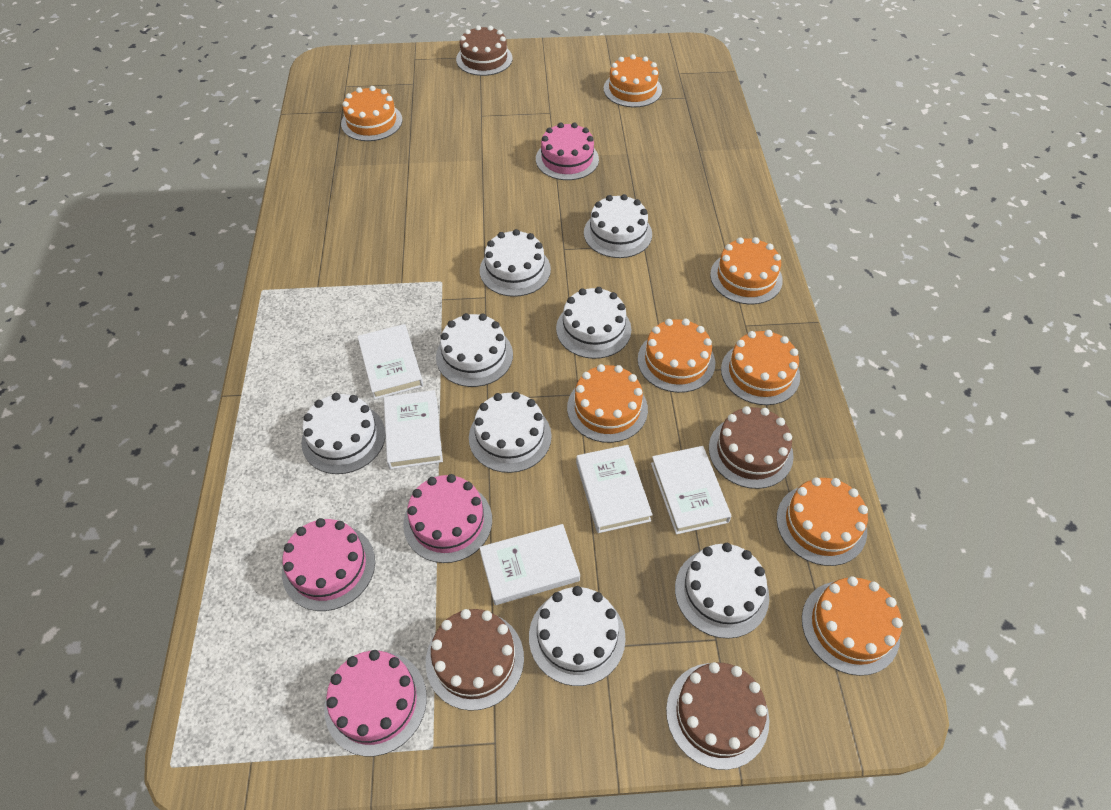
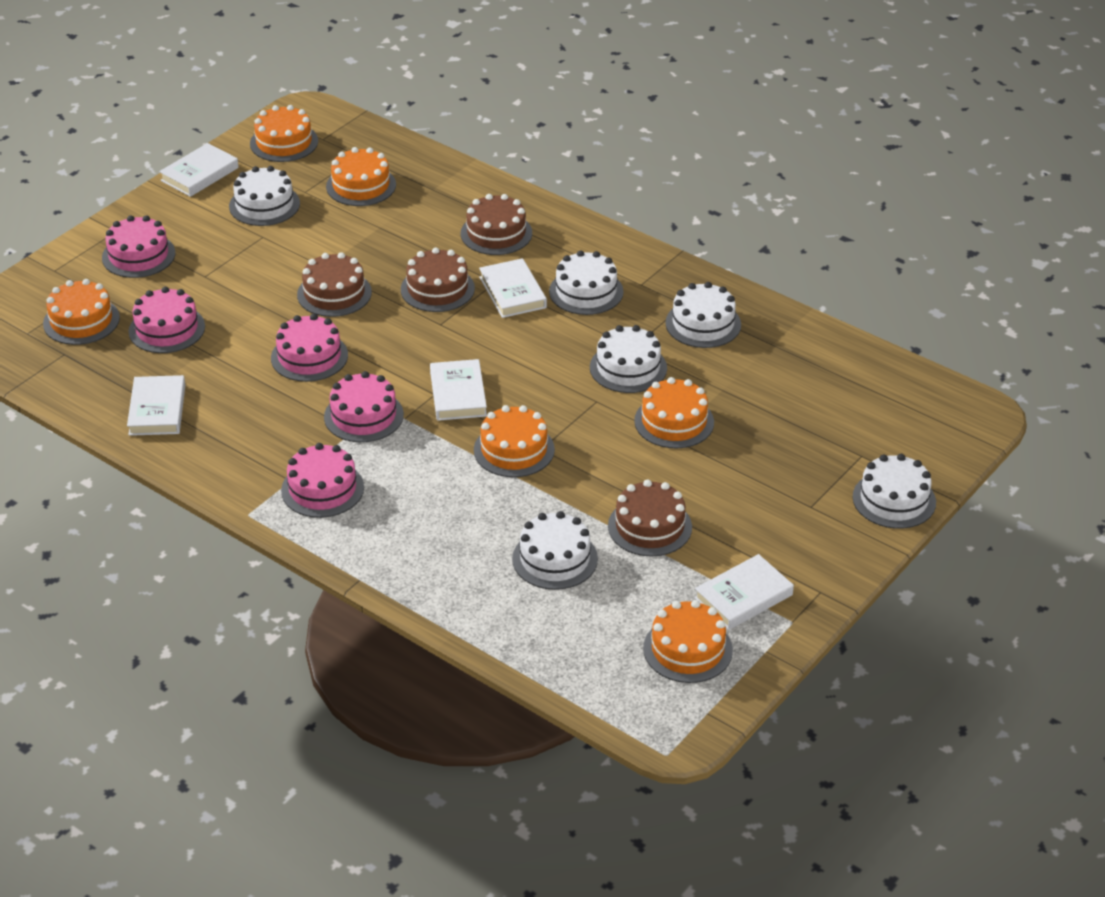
orange cake: 8 -> 6
pink cake: 4 -> 5
white cake: 8 -> 6

